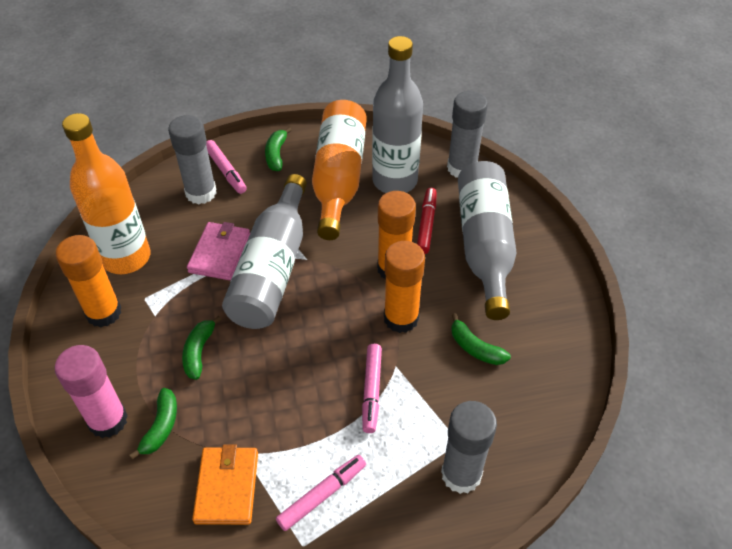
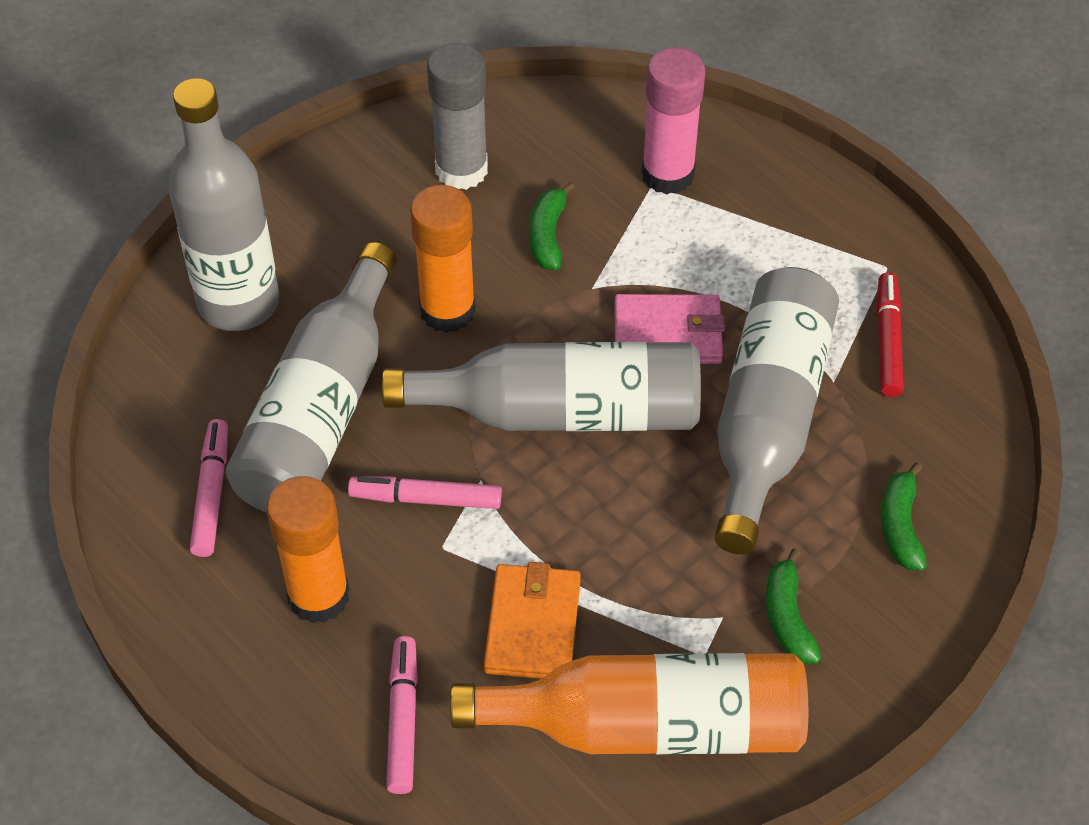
green banana: 4 -> 3
grey bottle: 3 -> 4
grey glue stick: 3 -> 1
orange bottle: 2 -> 1
orange glue stick: 3 -> 2

